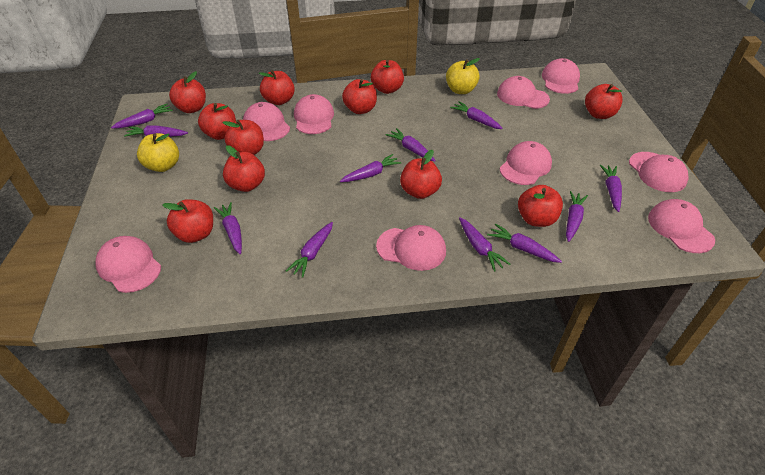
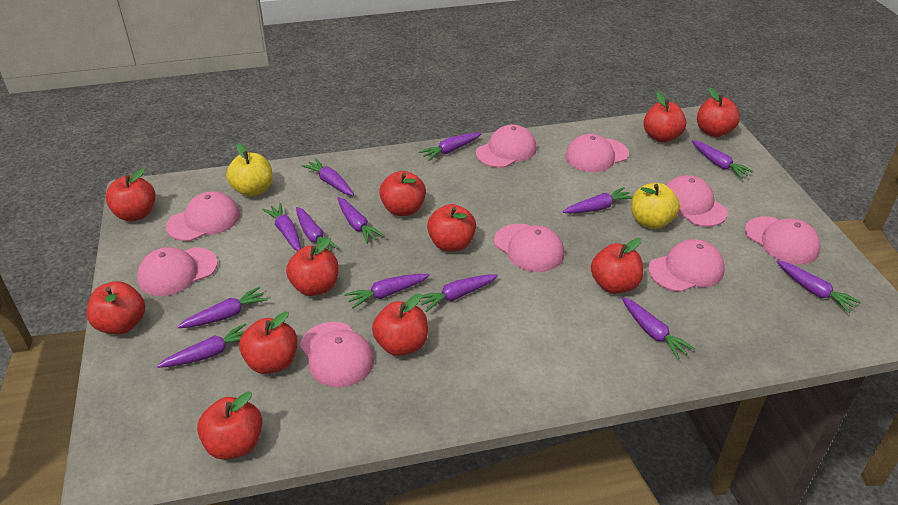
purple carrot: 11 -> 13

